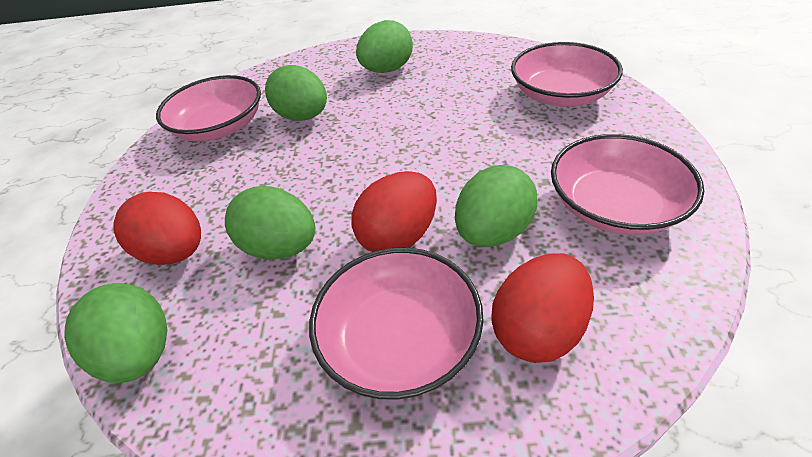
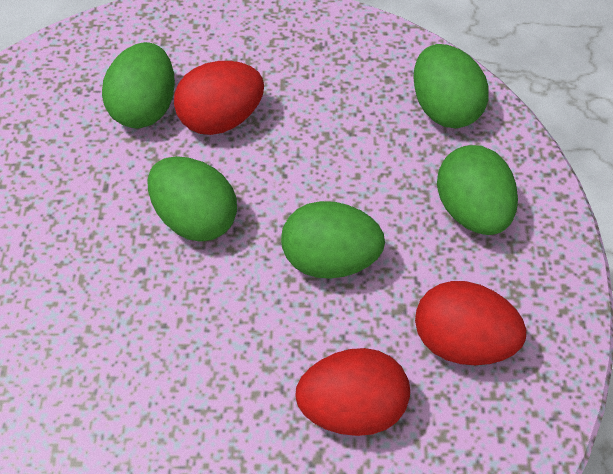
pink bowl: 4 -> 0

